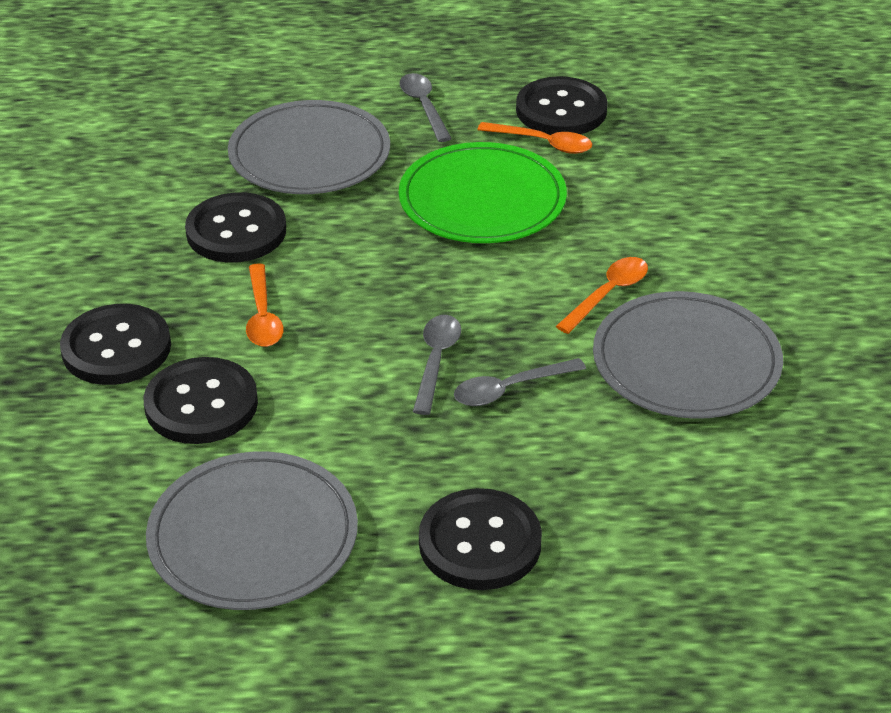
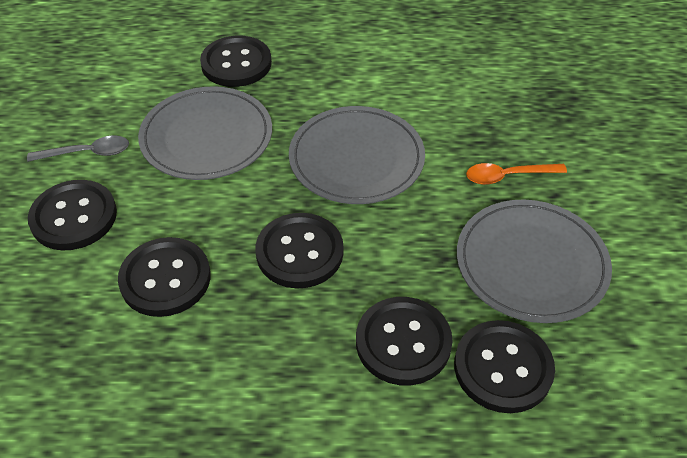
black button: 5 -> 6
green plate: 1 -> 0
grey spoon: 3 -> 1
orange spoon: 3 -> 1

